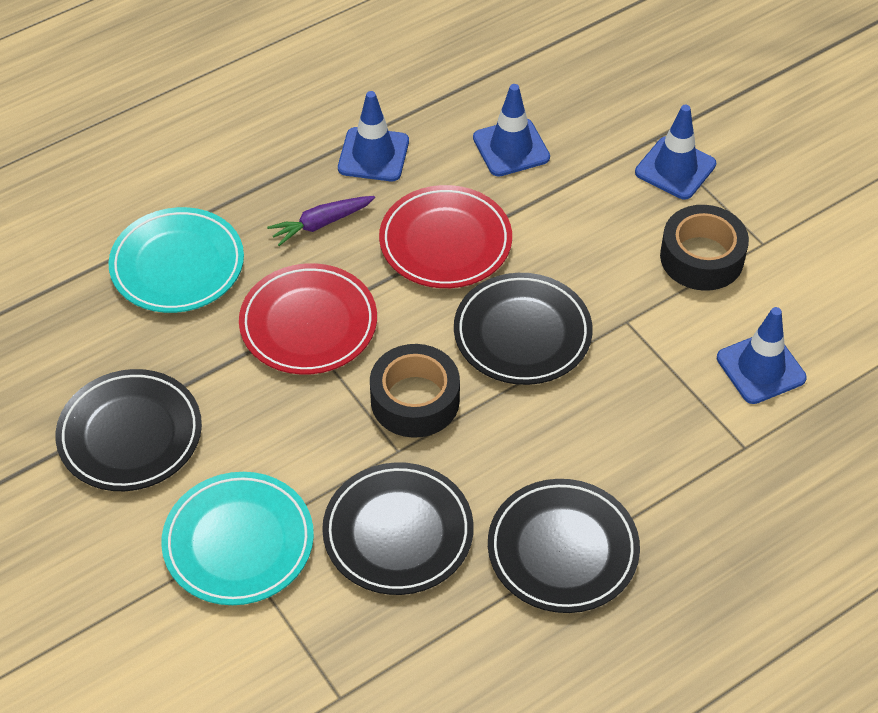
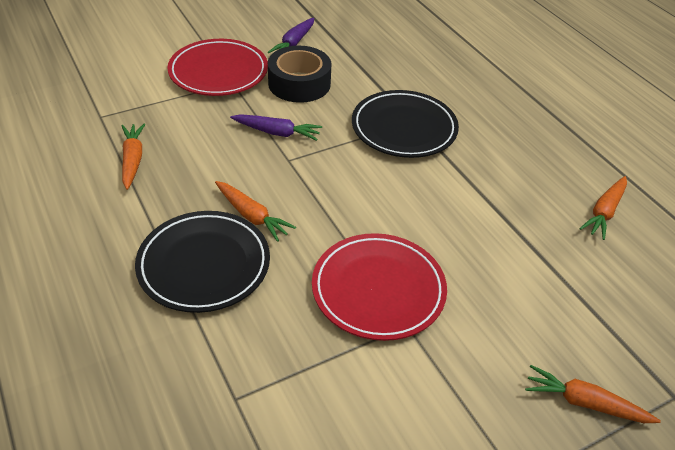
black plate: 4 -> 2
black tape: 2 -> 1
blue traffic cone: 4 -> 0
orange carrot: 0 -> 4
purple carrot: 1 -> 2
turquoise plate: 2 -> 0

